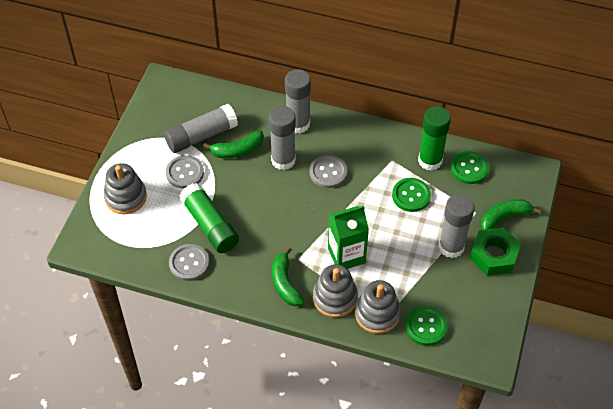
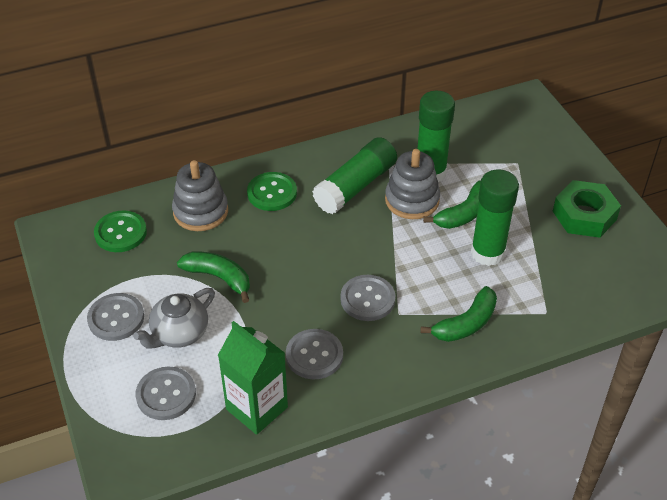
green button: 3 -> 2
green glue stick: 2 -> 3
grey button: 3 -> 4
grey glue stick: 4 -> 0
grey stacking toy: 3 -> 2
grey teapot: 0 -> 1

